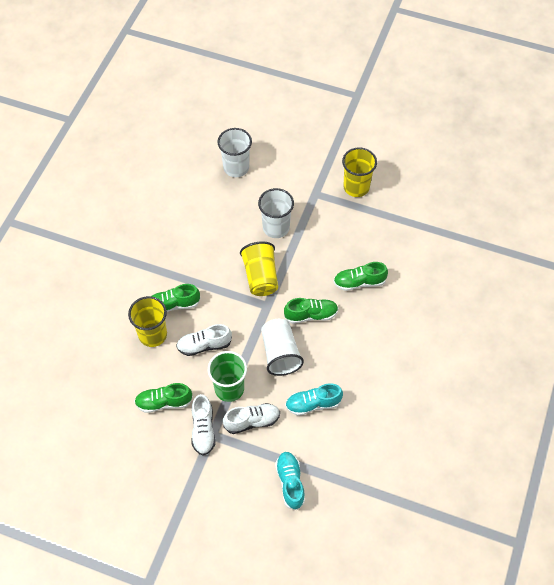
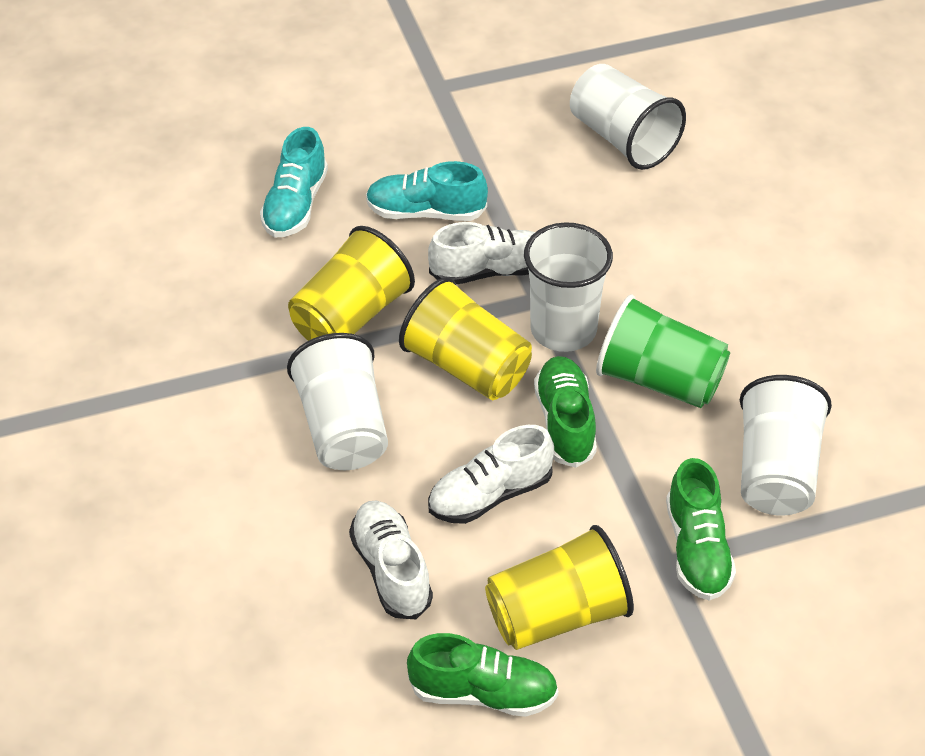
green shoe: 4 -> 3
white cup: 3 -> 4

